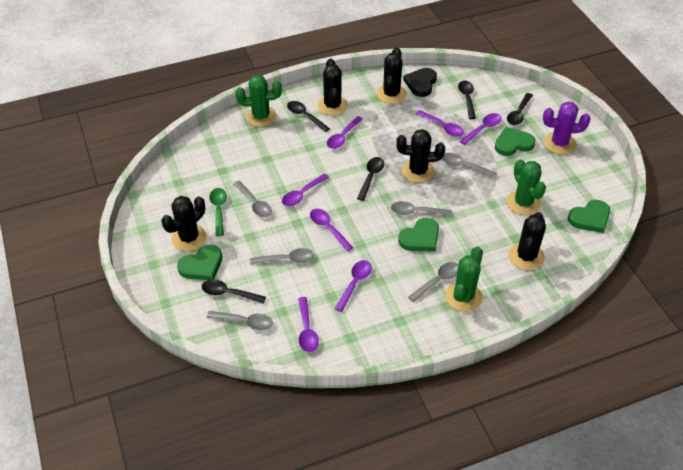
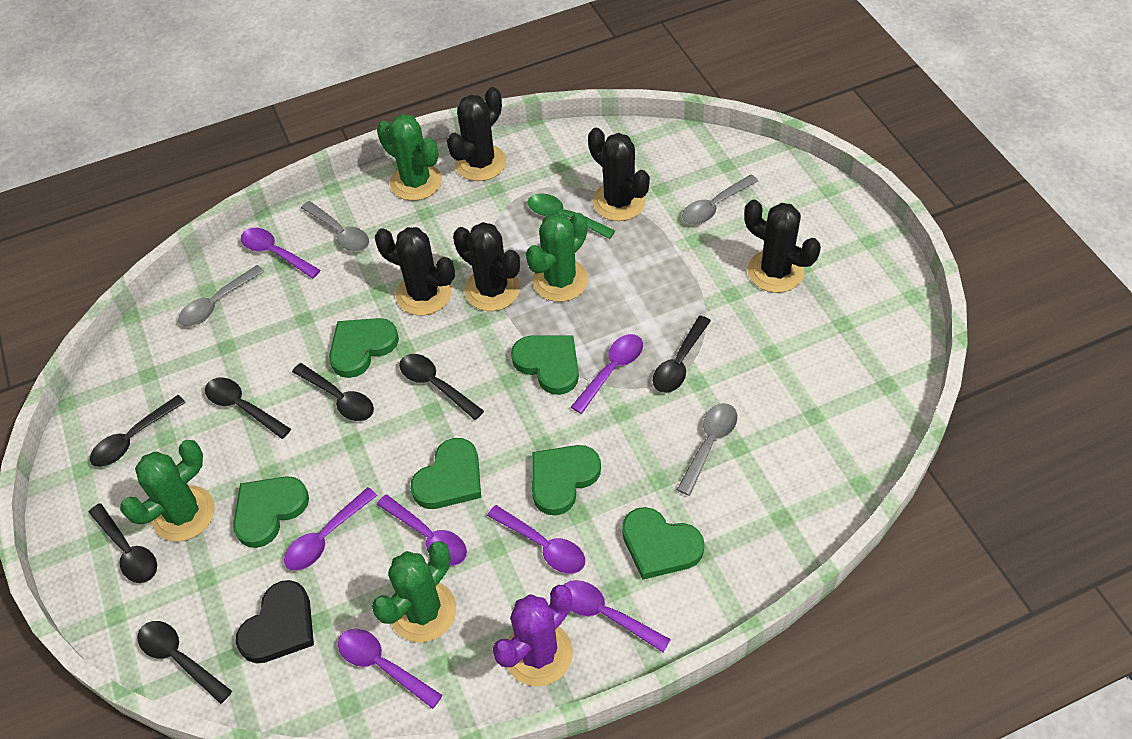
black spoon: 5 -> 7
green cactus: 3 -> 4
green heart: 4 -> 6
grey spoon: 6 -> 4

